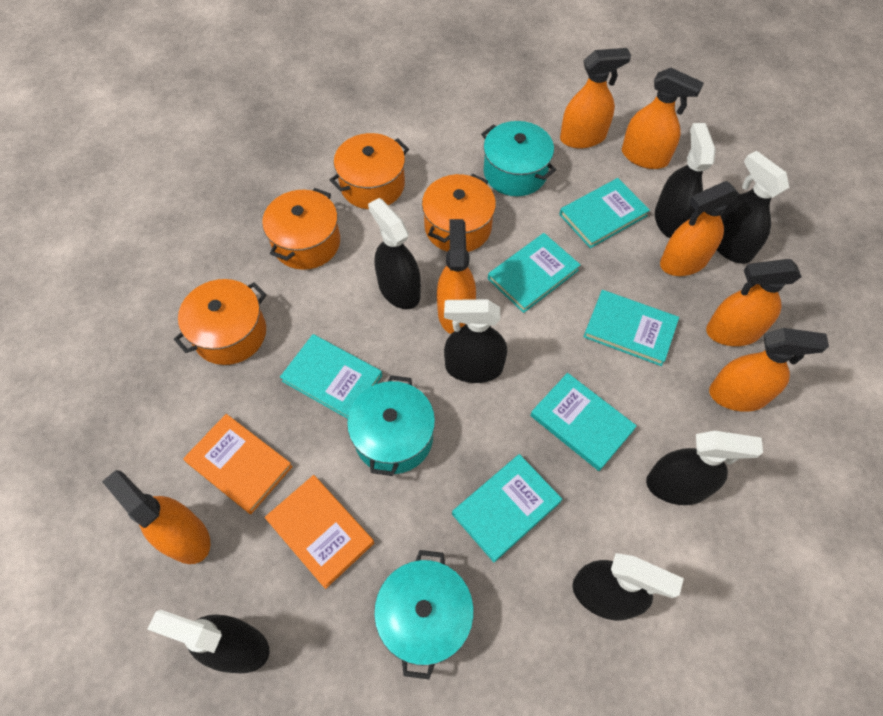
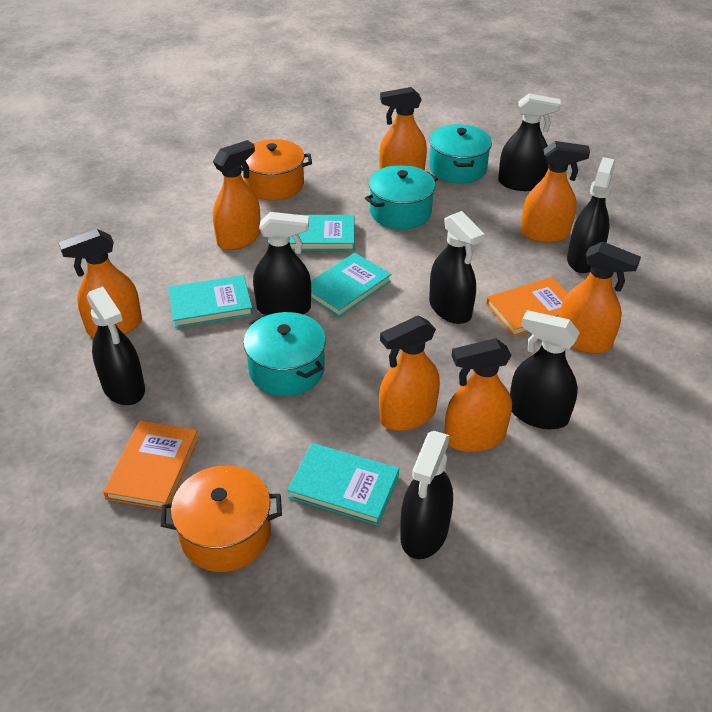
orange pot: 4 -> 2
turquoise book: 6 -> 4

